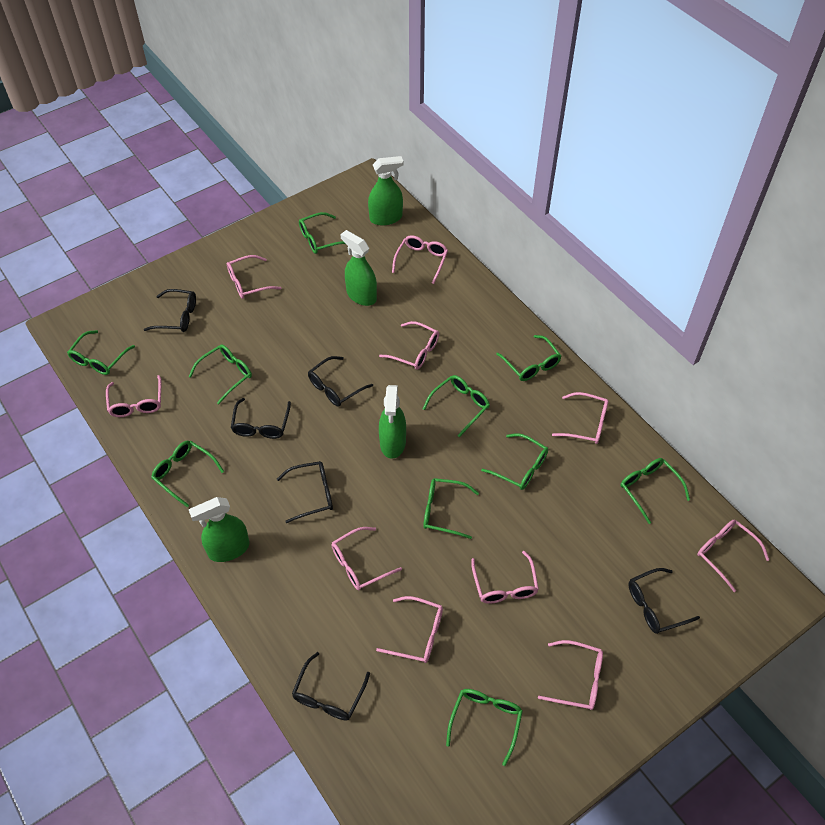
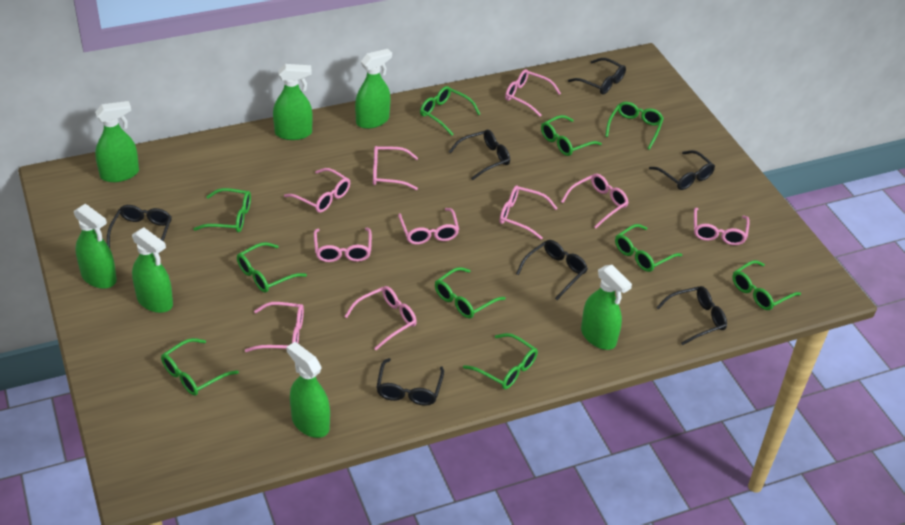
black glasses: 6 -> 7
green spray bottle: 4 -> 7

